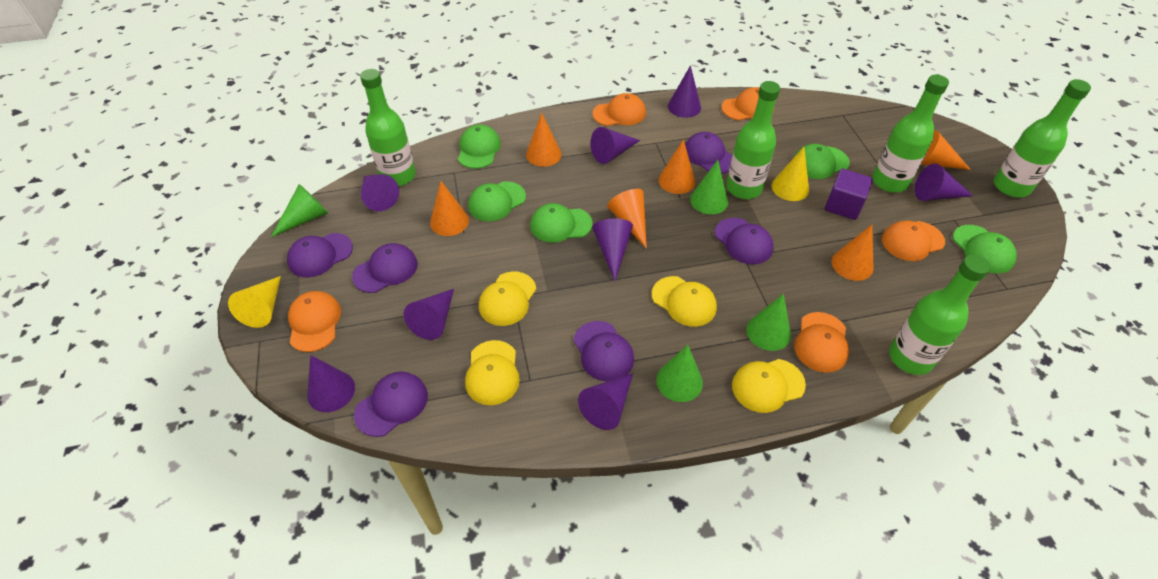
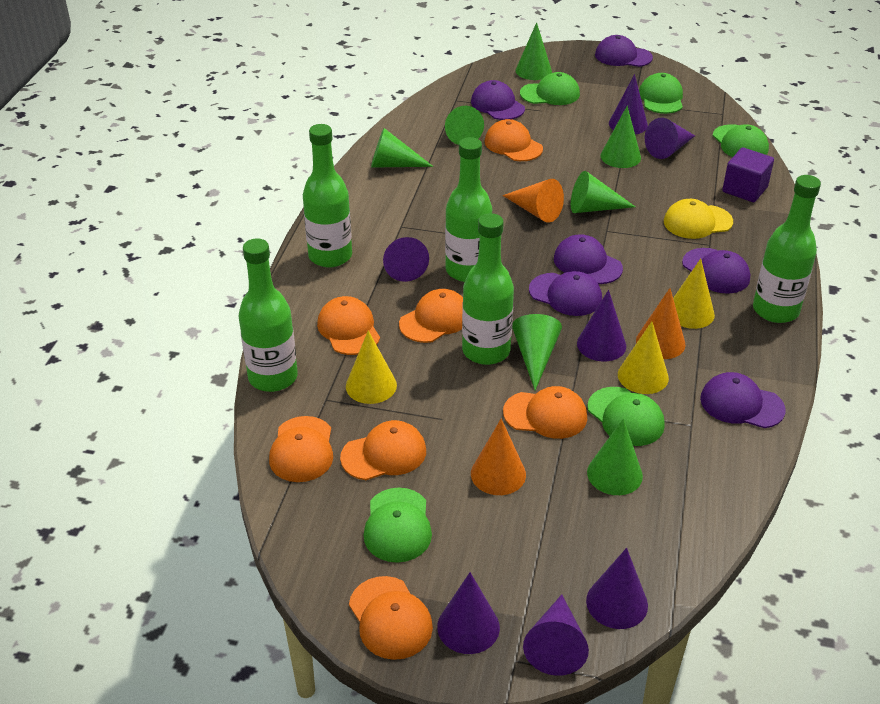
green cone: 4 -> 7
orange cap: 5 -> 7
orange cone: 6 -> 3
purple cone: 8 -> 7
yellow cap: 4 -> 1
yellow cone: 2 -> 3

